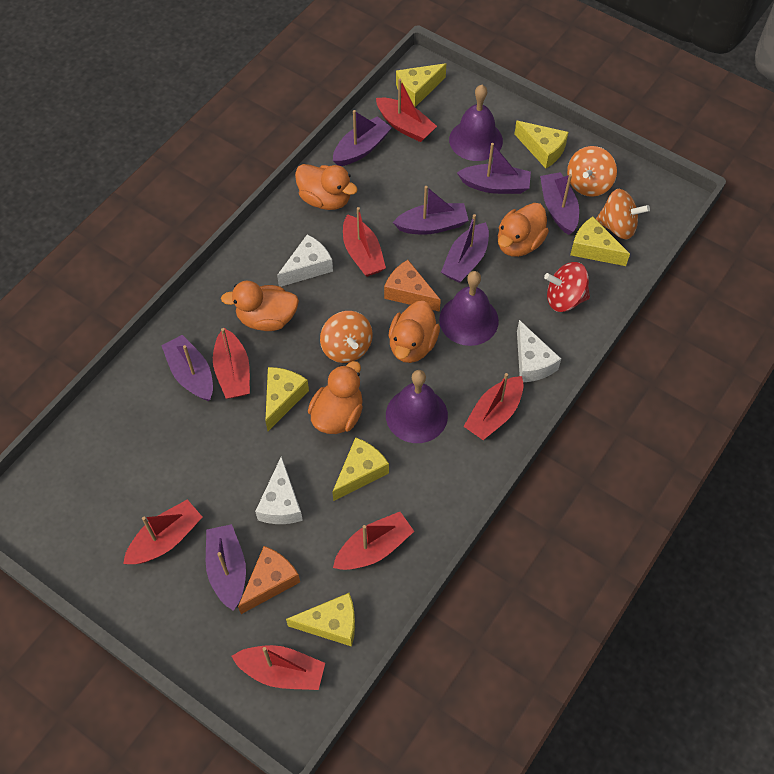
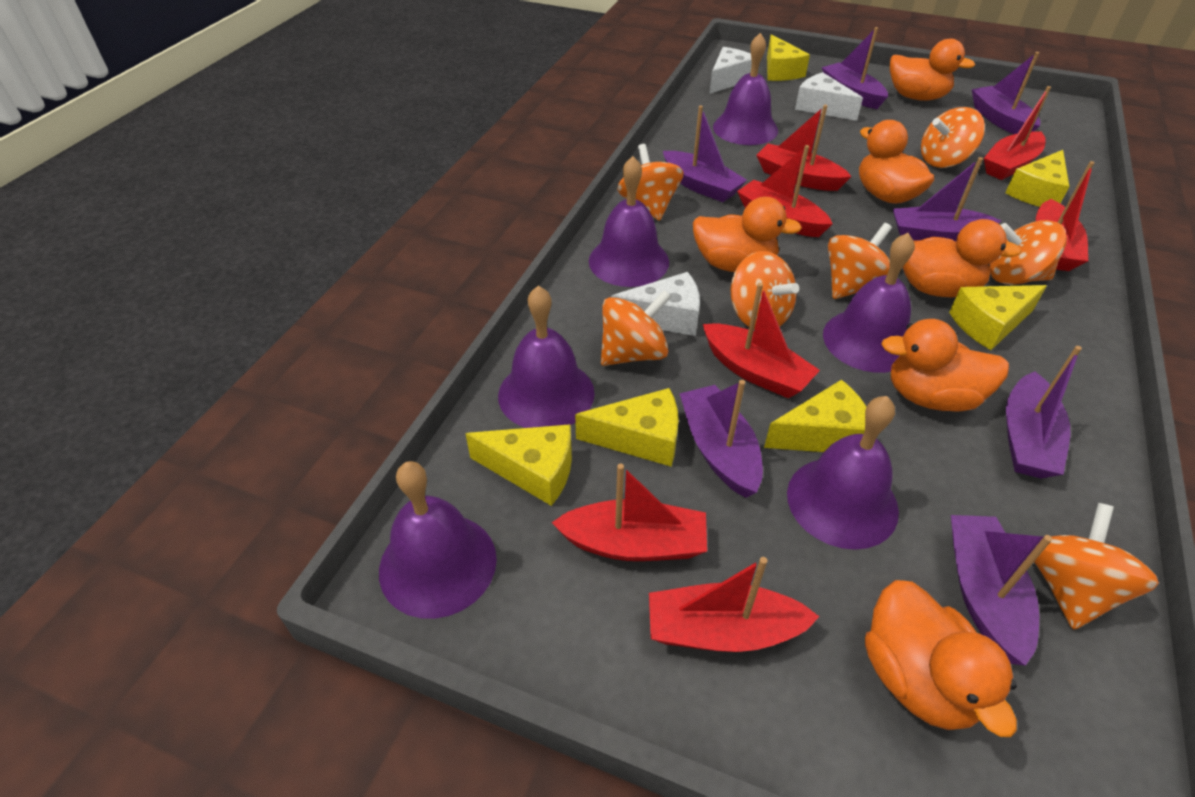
orange cheese: 2 -> 0
orange duck: 5 -> 6
orange spinning top: 3 -> 7
purple bell: 3 -> 6
red spinning top: 1 -> 0

